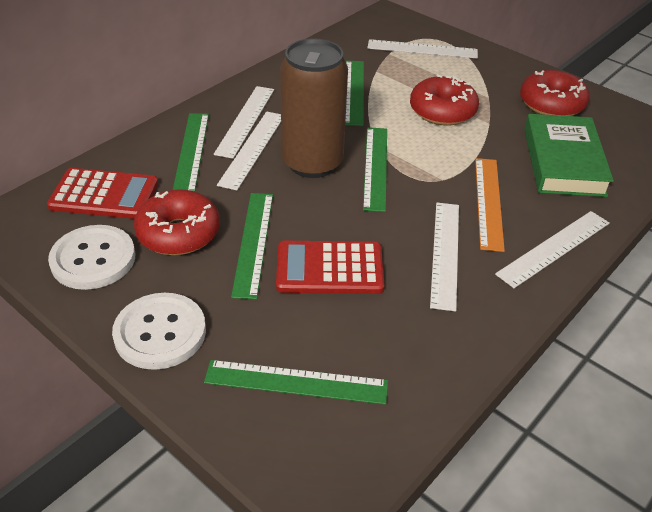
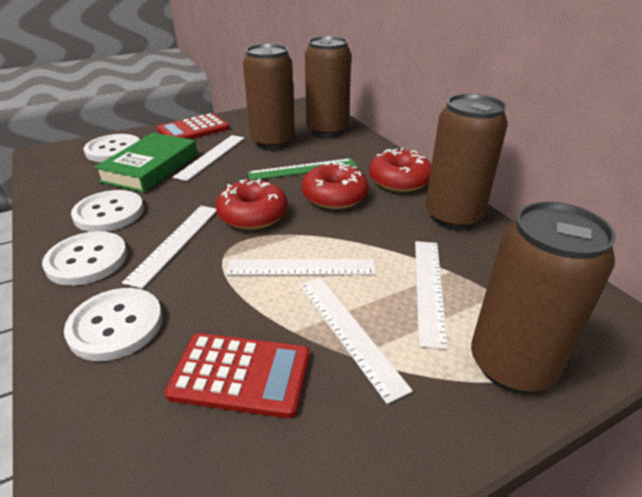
brown can: 1 -> 4
green ruler: 5 -> 1
orange ruler: 1 -> 0
white button: 2 -> 4

